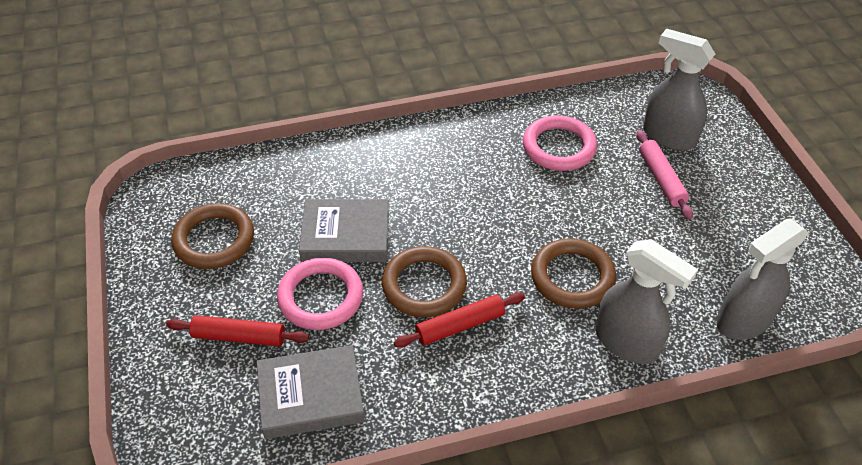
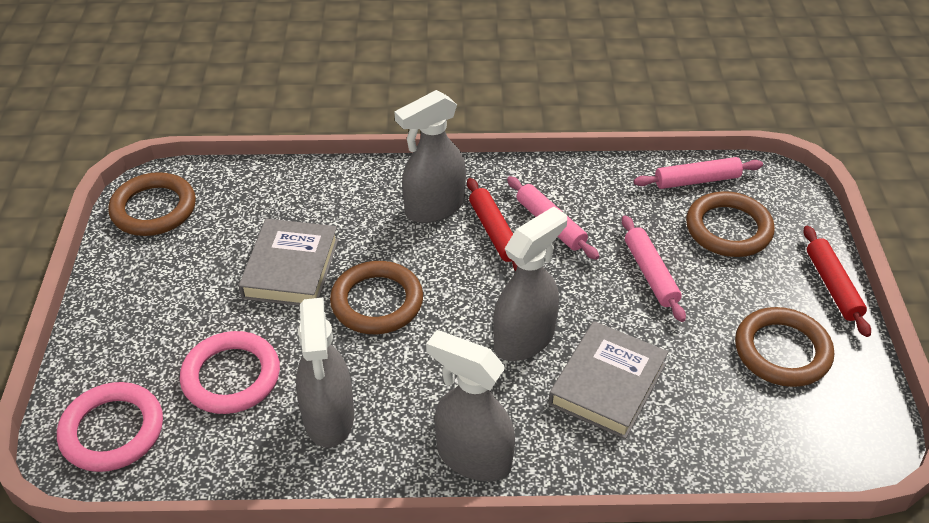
brown ring: 3 -> 4
grey spray bottle: 3 -> 4
pink rolling pin: 1 -> 3

